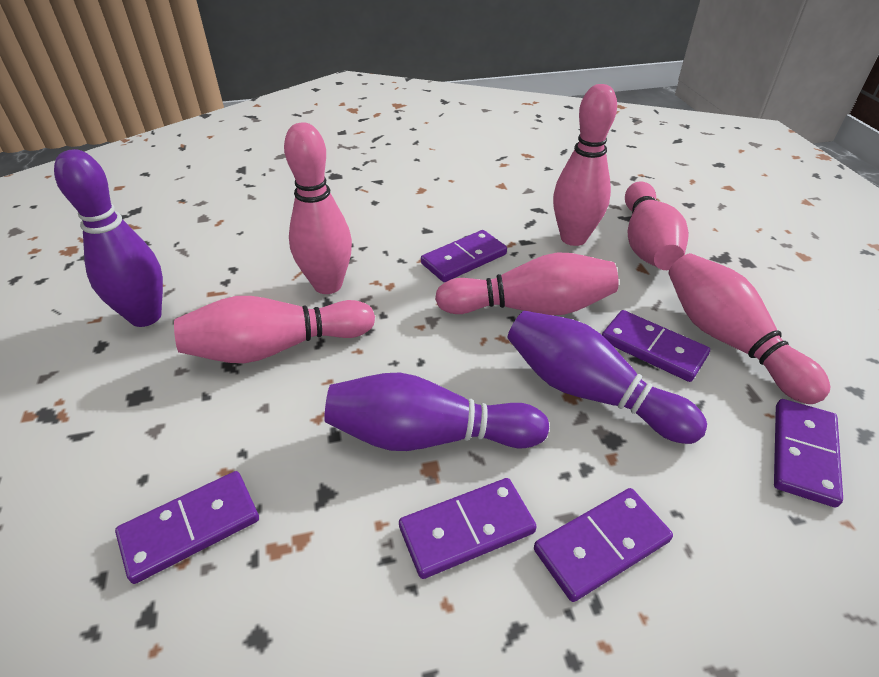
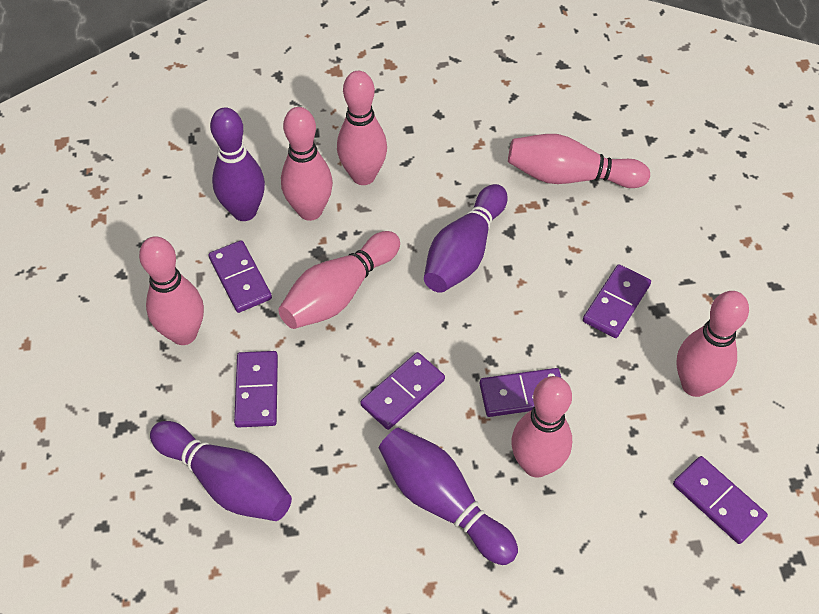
pink bowling pin: 6 -> 7
purple bowling pin: 3 -> 4

